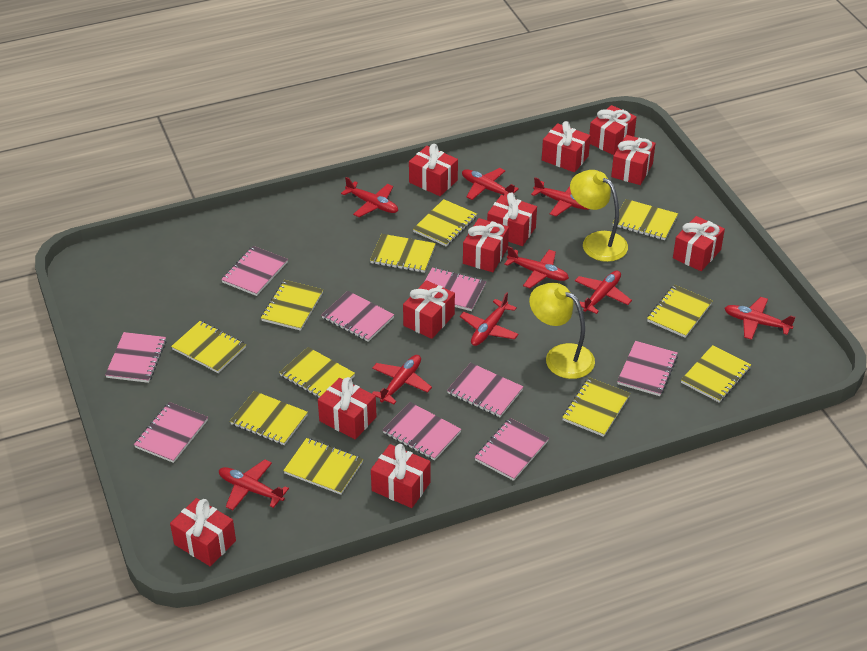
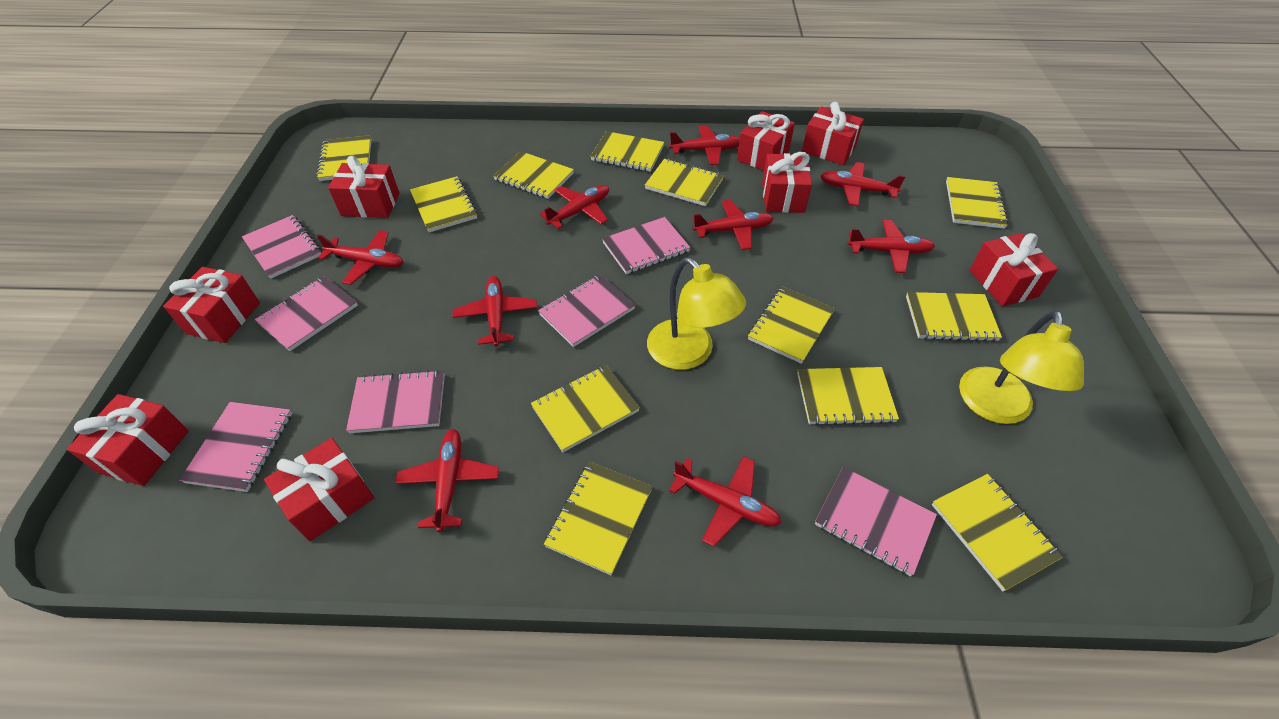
pink notebook: 9 -> 7
red gift: 11 -> 8
yellow notebook: 11 -> 12

